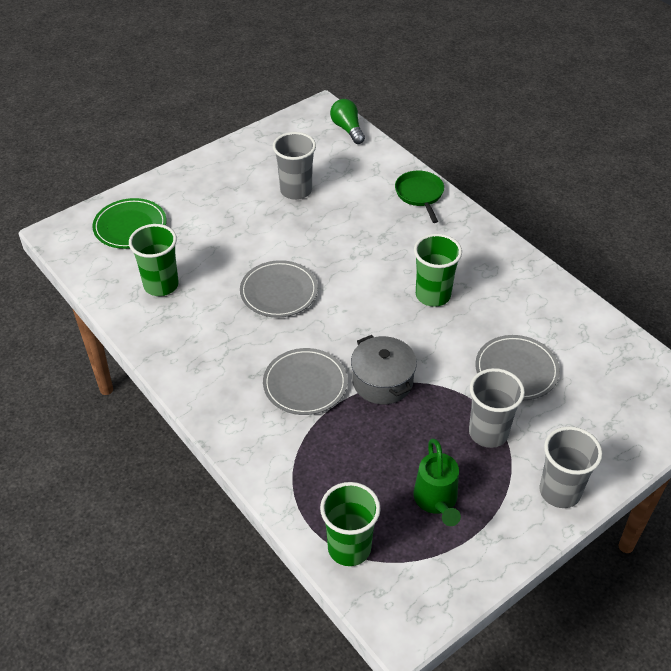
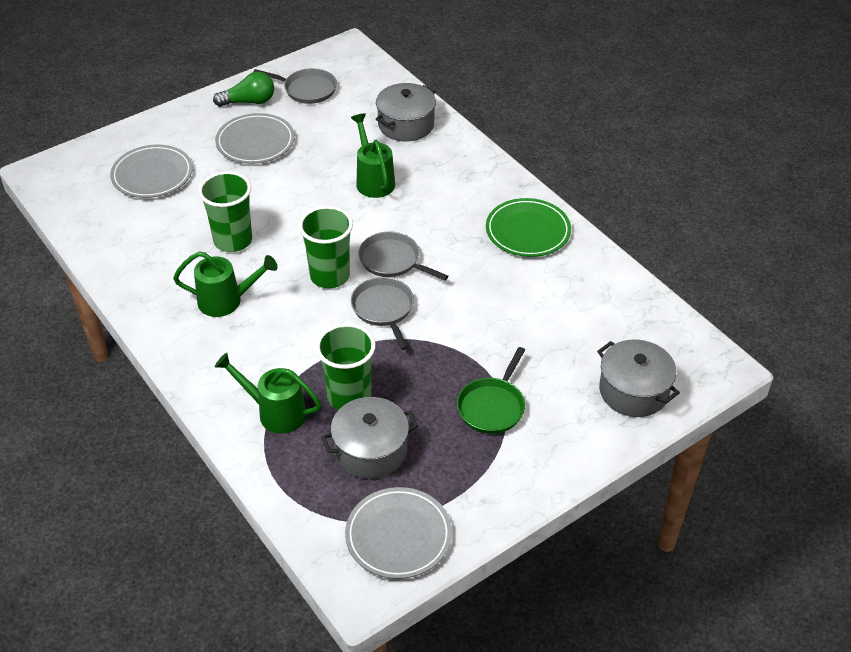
green watering can: 1 -> 3
grey cup: 3 -> 0
grey pan: 0 -> 3
grey pot: 1 -> 3

